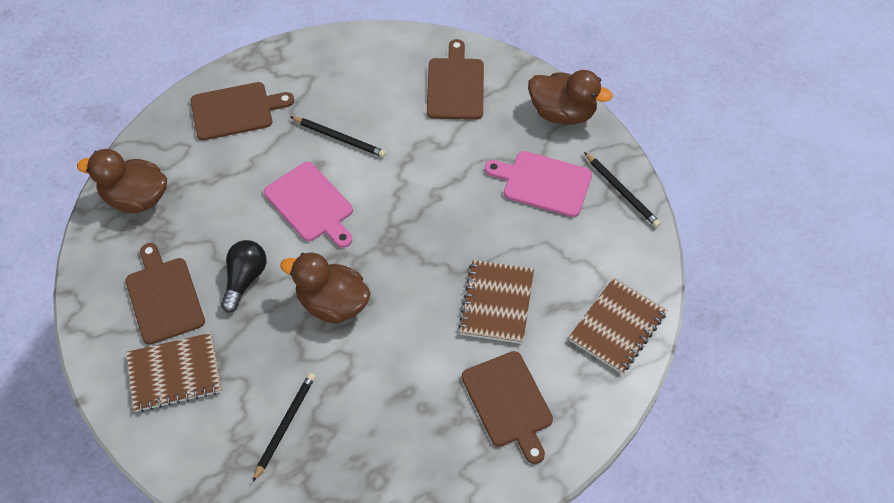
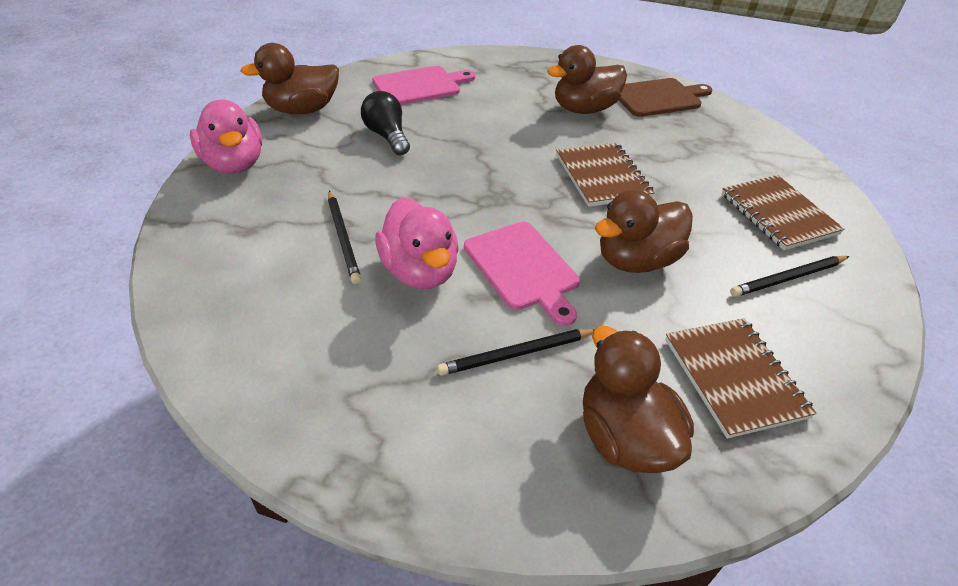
brown cutting board: 4 -> 1
brown duck: 3 -> 4
pink duck: 0 -> 2

